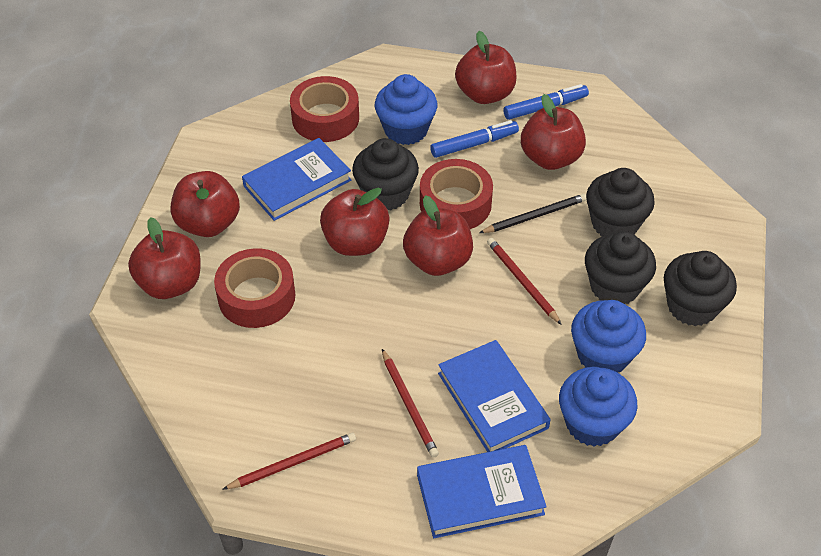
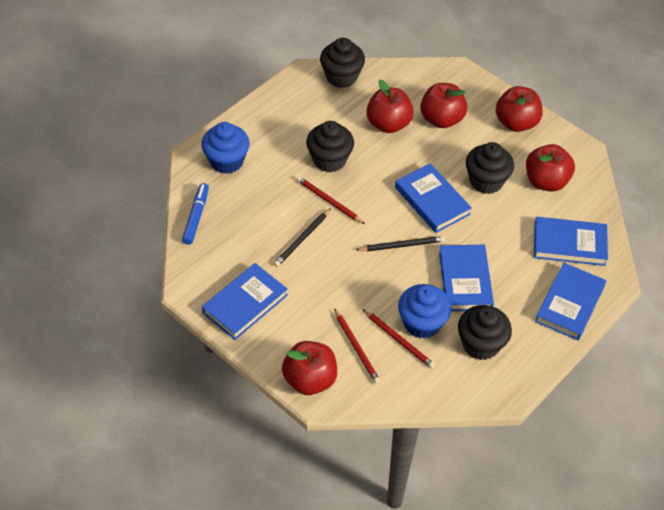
black pencil: 1 -> 2
blue book: 3 -> 5
blue cupcake: 3 -> 2
blue marker: 2 -> 1
red apple: 6 -> 5
red tape: 3 -> 0

